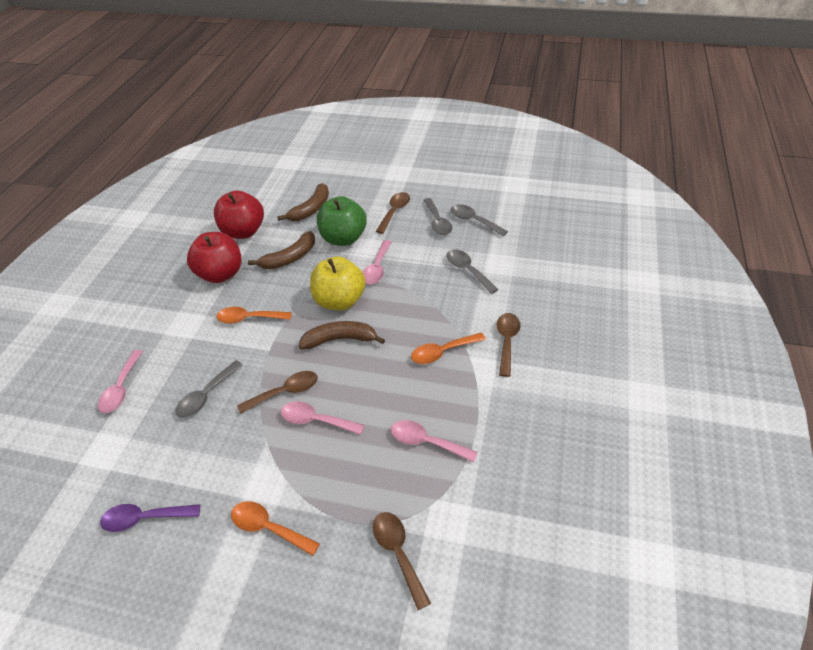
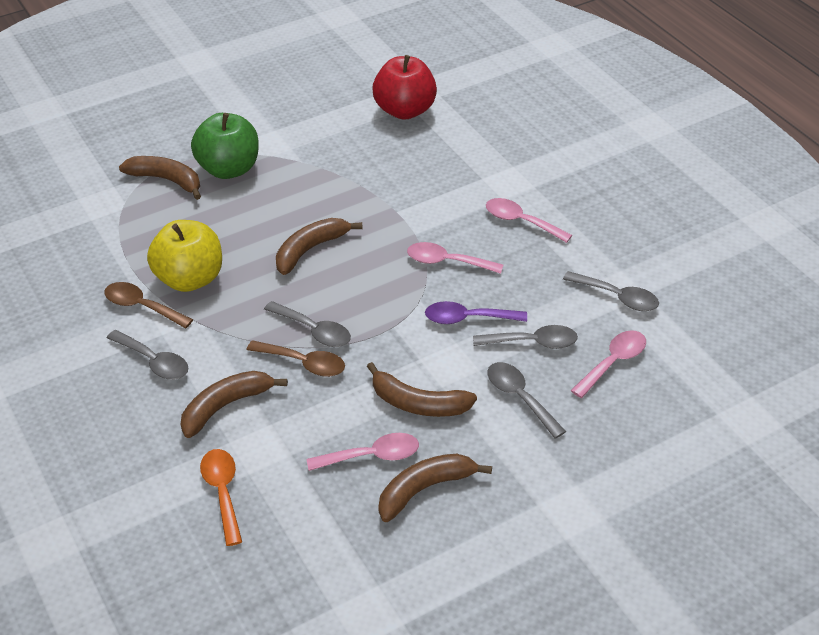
brown banana: 3 -> 5
brown spoon: 4 -> 2
grey spoon: 4 -> 5
orange spoon: 3 -> 1
red apple: 2 -> 1

